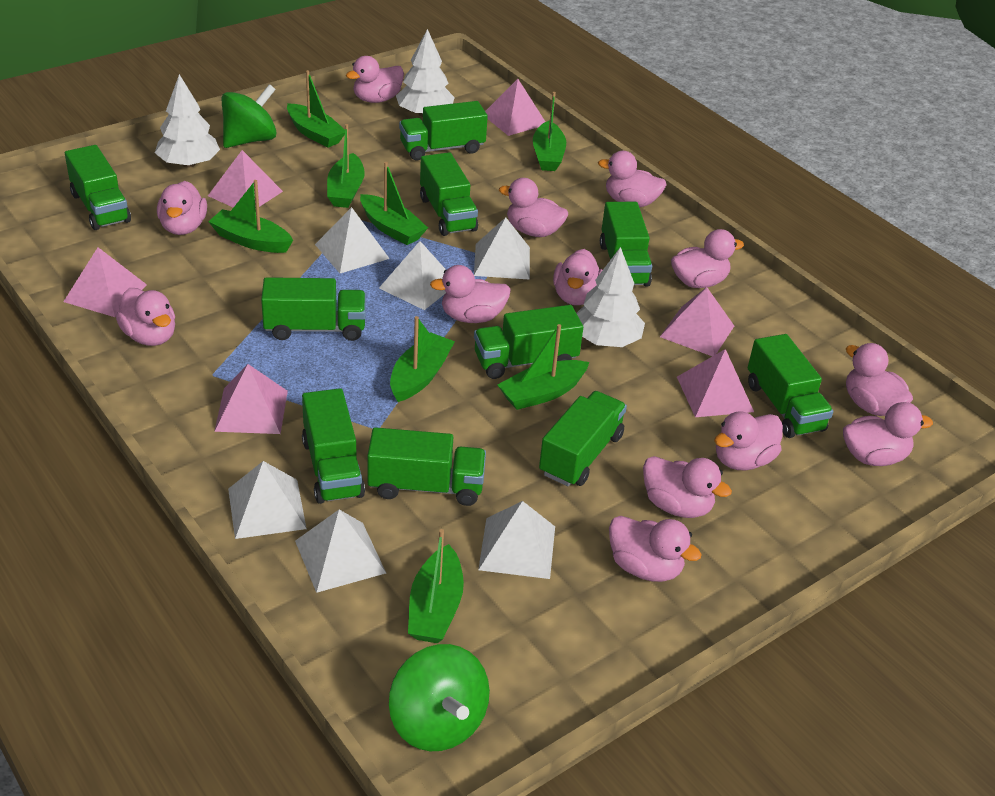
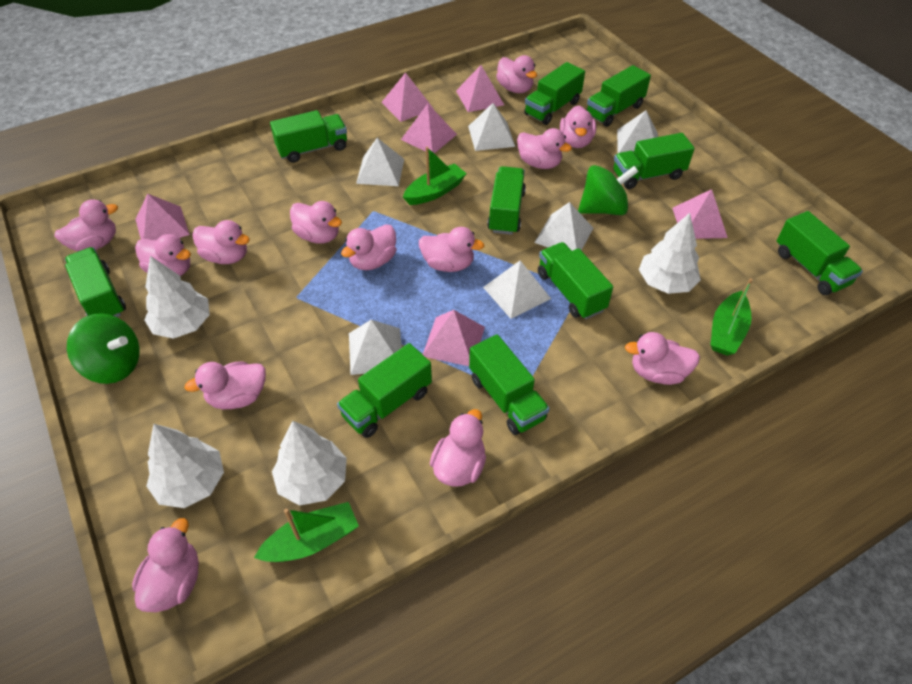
green boat: 8 -> 3
white tree: 3 -> 4

